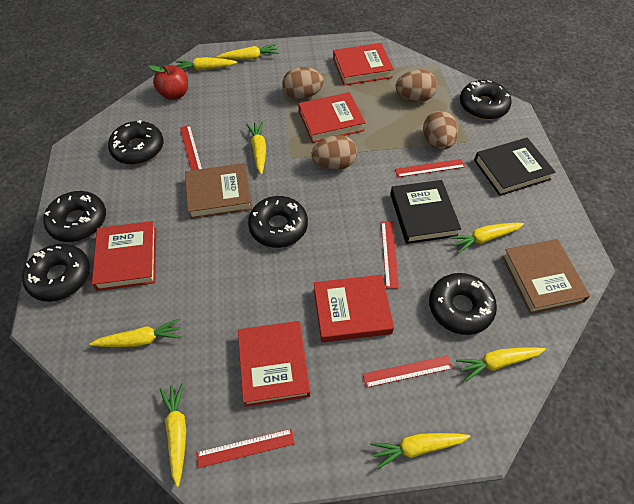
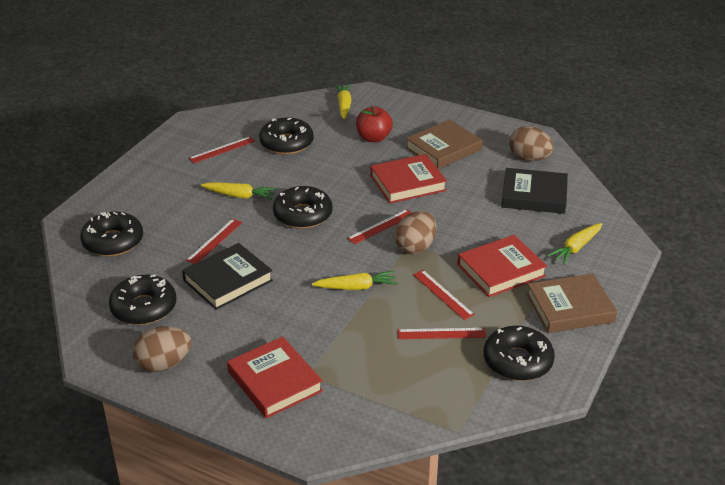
black donut: 6 -> 5
brown egg: 4 -> 3
red book: 5 -> 3
yellow carrot: 8 -> 4

